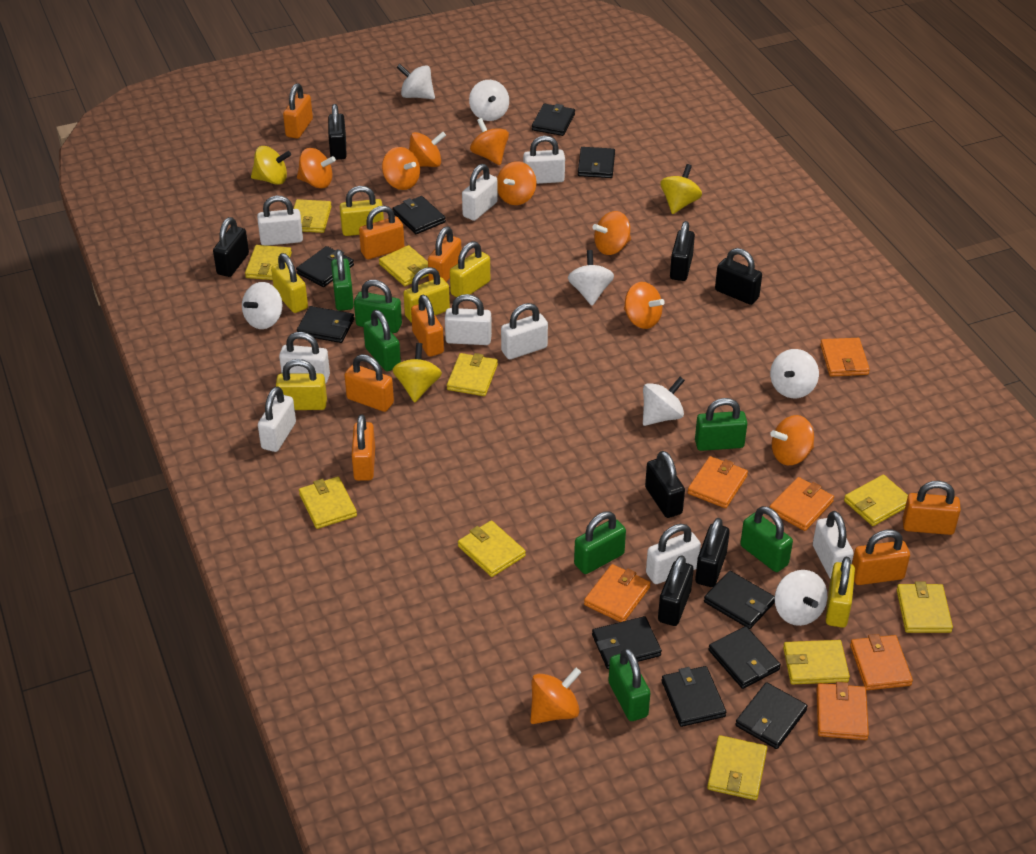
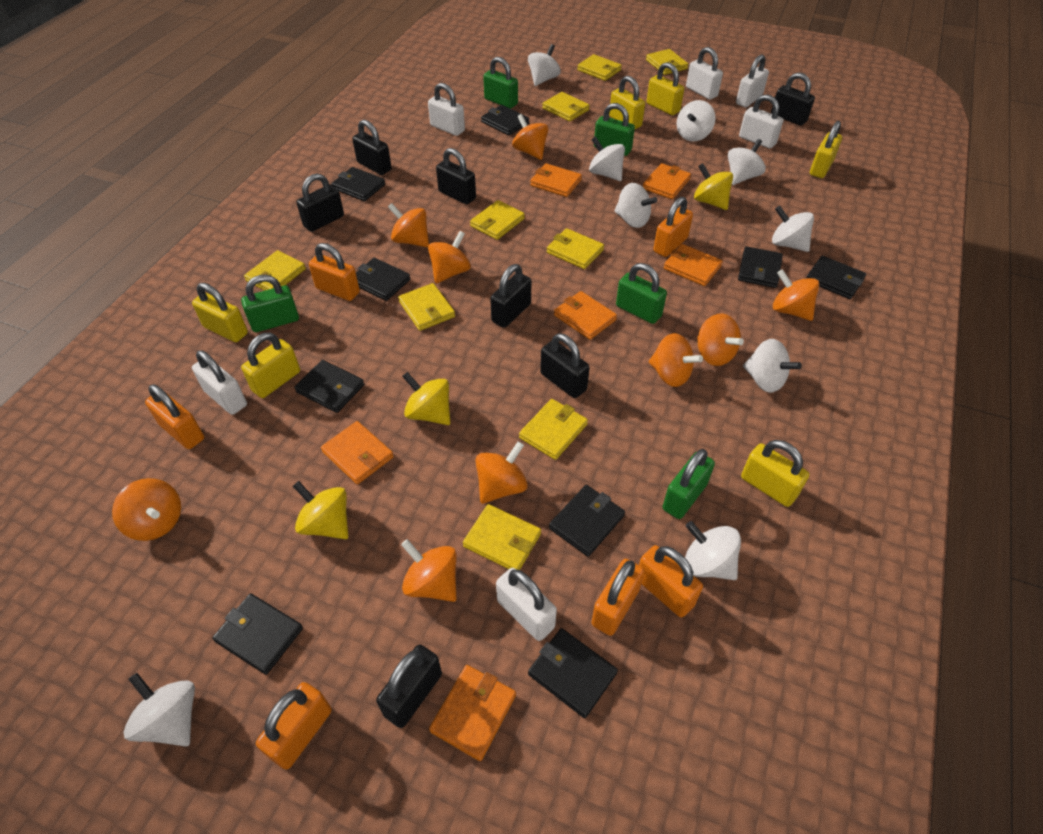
black wallet: 10 -> 9
green padlock: 7 -> 5
orange padlock: 8 -> 6
white padlock: 9 -> 6
white spinning top: 7 -> 9
yellow wallet: 10 -> 9

